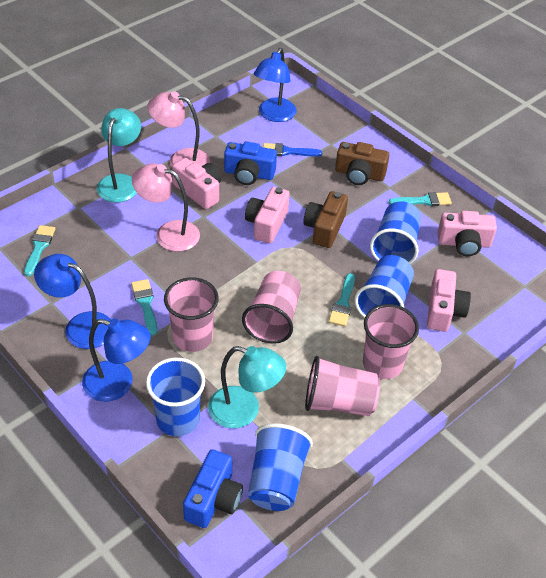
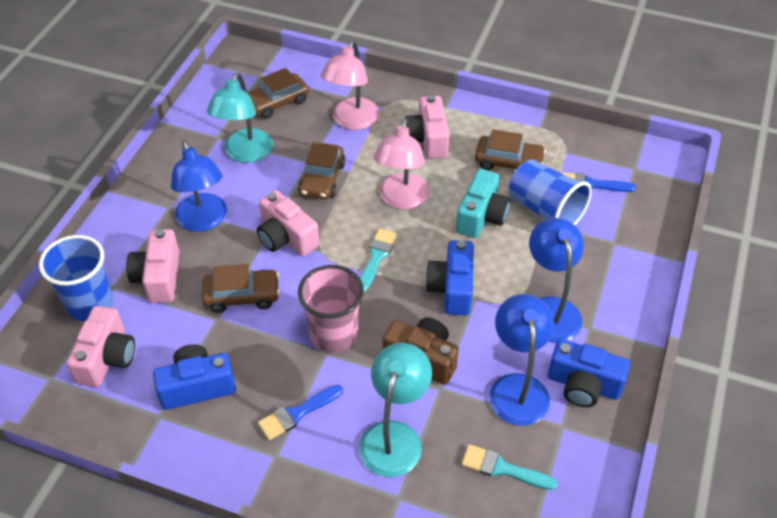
blue brush: 1 -> 2
blue camera: 2 -> 3
blue cup: 4 -> 2
brown camera: 2 -> 1
brown car: 0 -> 4
pink cup: 4 -> 1
turquoise brush: 4 -> 2
turquoise camera: 0 -> 1

